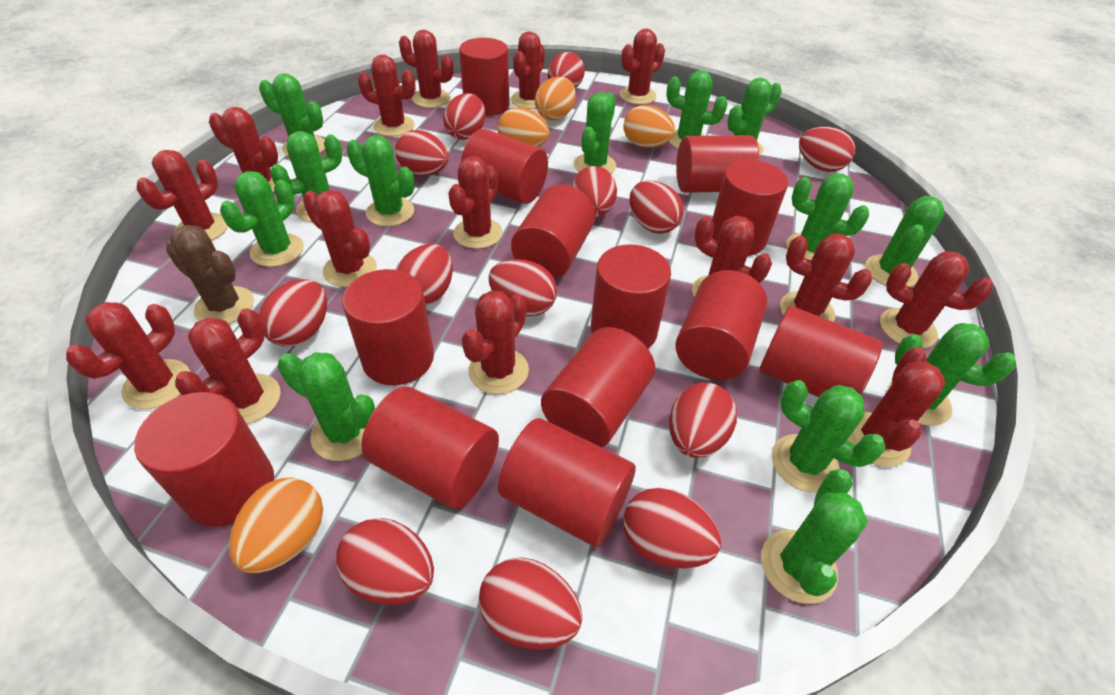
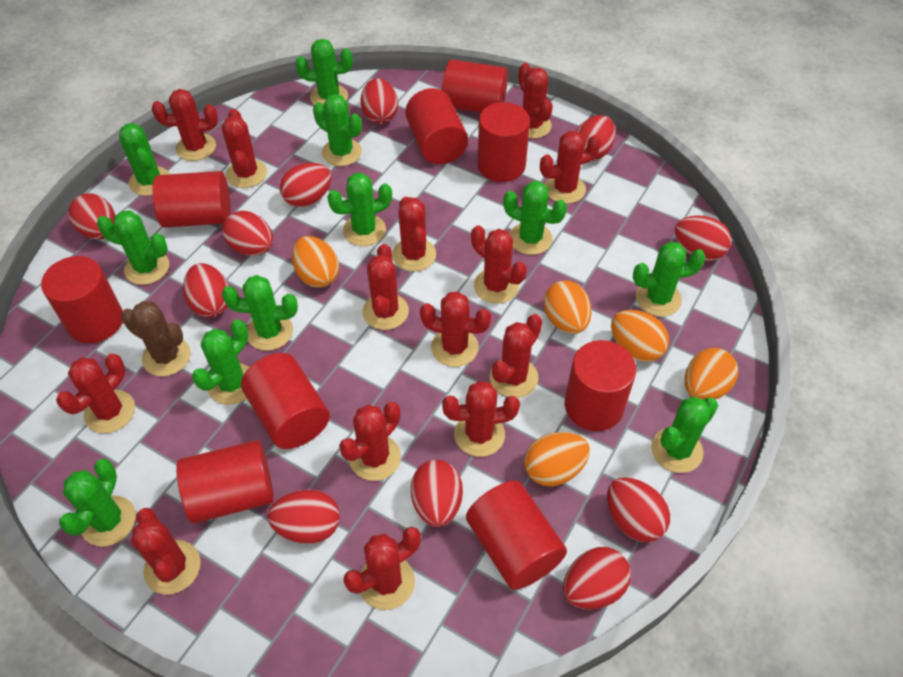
green cactus: 13 -> 11
orange egg: 4 -> 5
red cactus: 15 -> 14
red cylinder: 13 -> 9
red egg: 13 -> 11

